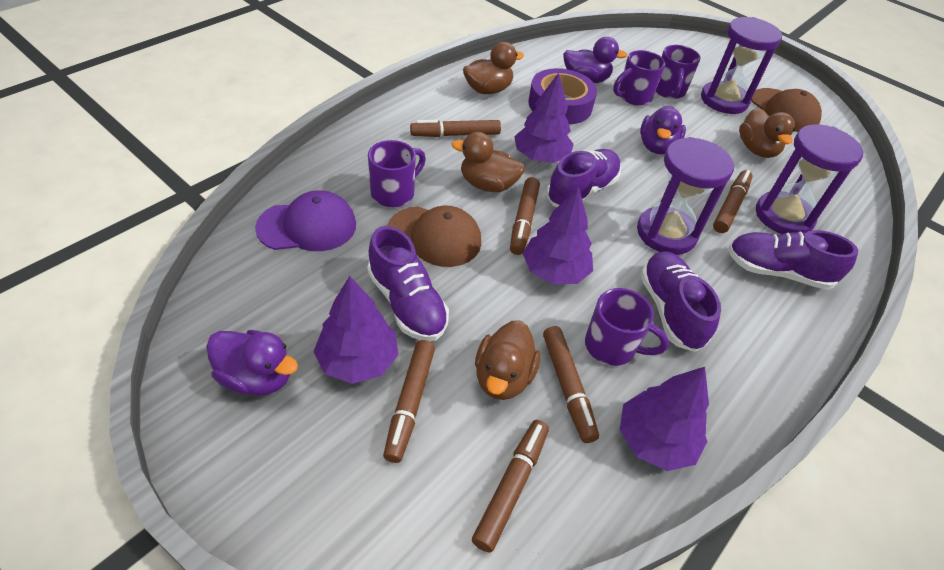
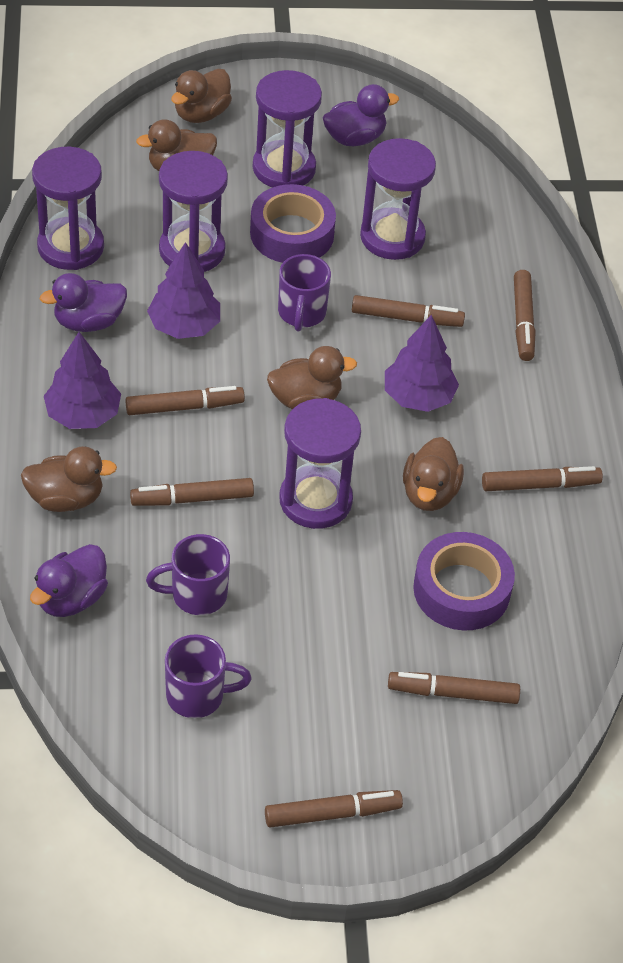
brown cap: 2 -> 0
brown duck: 4 -> 5
brown marker: 6 -> 7
purple cap: 1 -> 0
purple hourglass: 3 -> 5
purple mug: 4 -> 3
purple shoe: 4 -> 0
purple tape: 1 -> 2
purple tree: 4 -> 3

